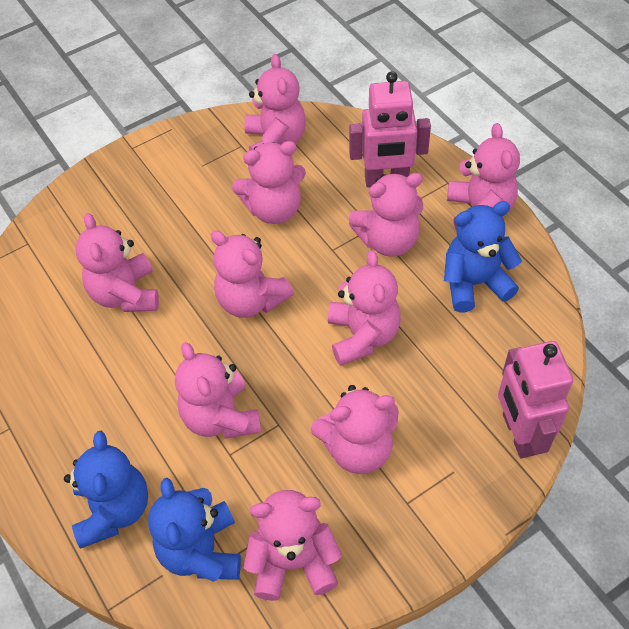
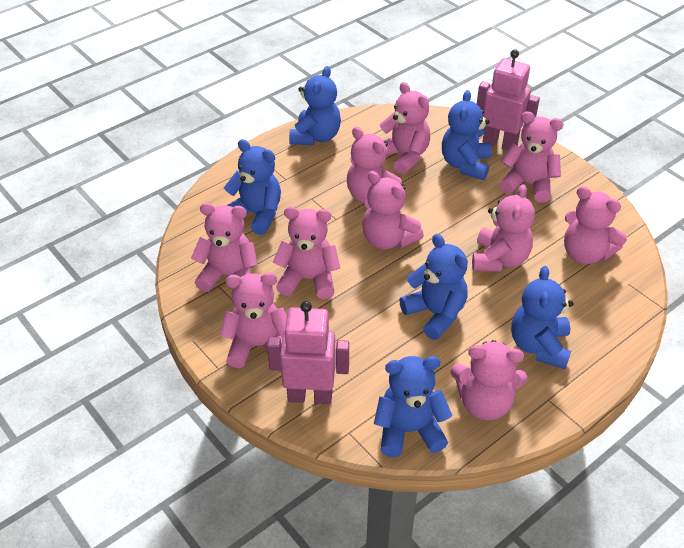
blue teddy bear: 3 -> 6

